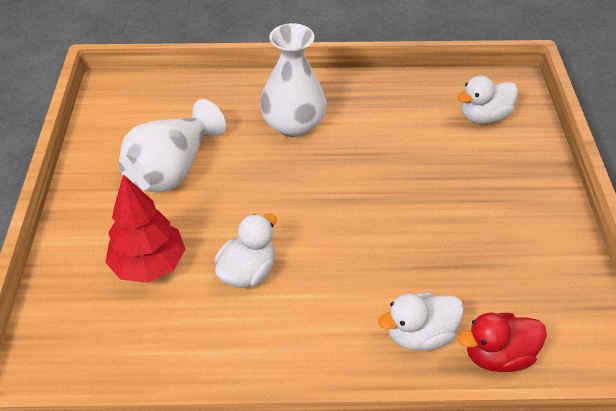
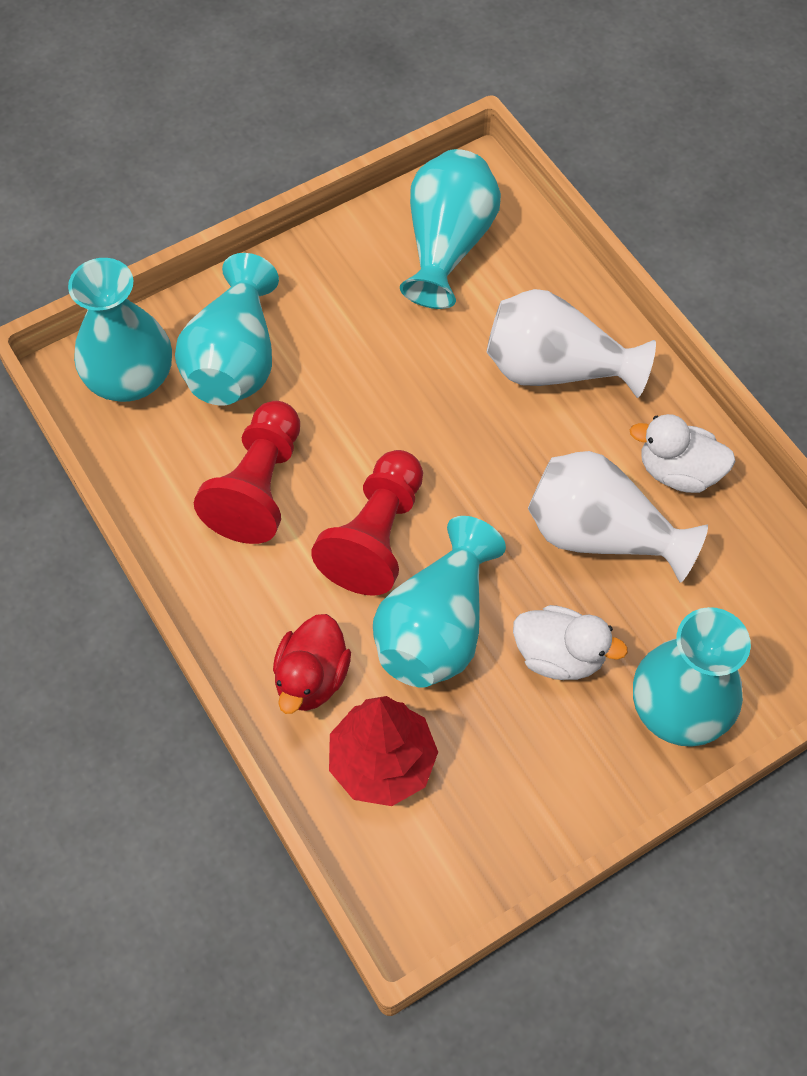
red pawn: 0 -> 2
turquoise vase: 0 -> 5
white duck: 3 -> 2

